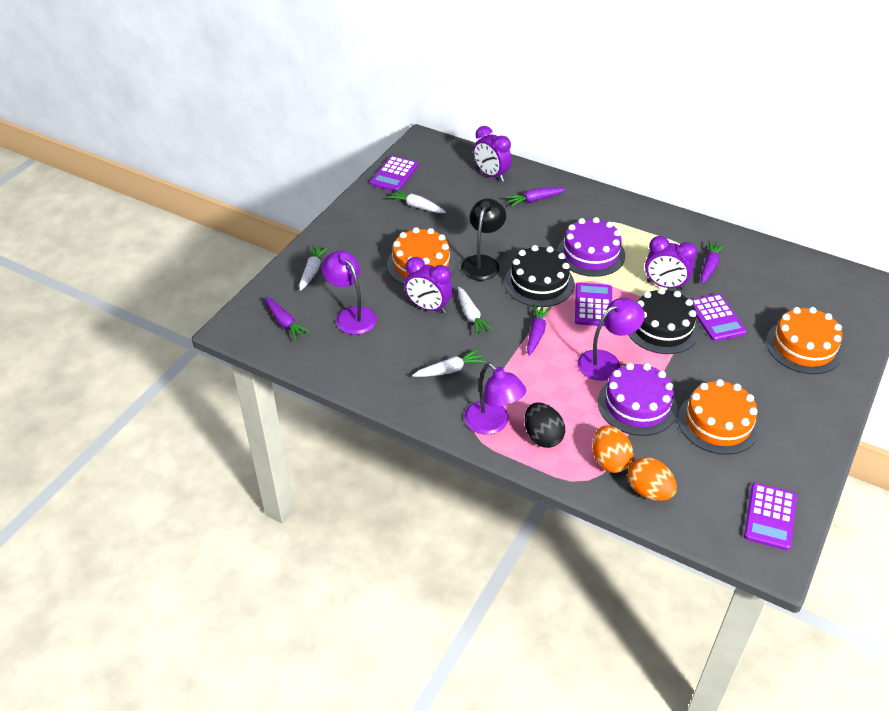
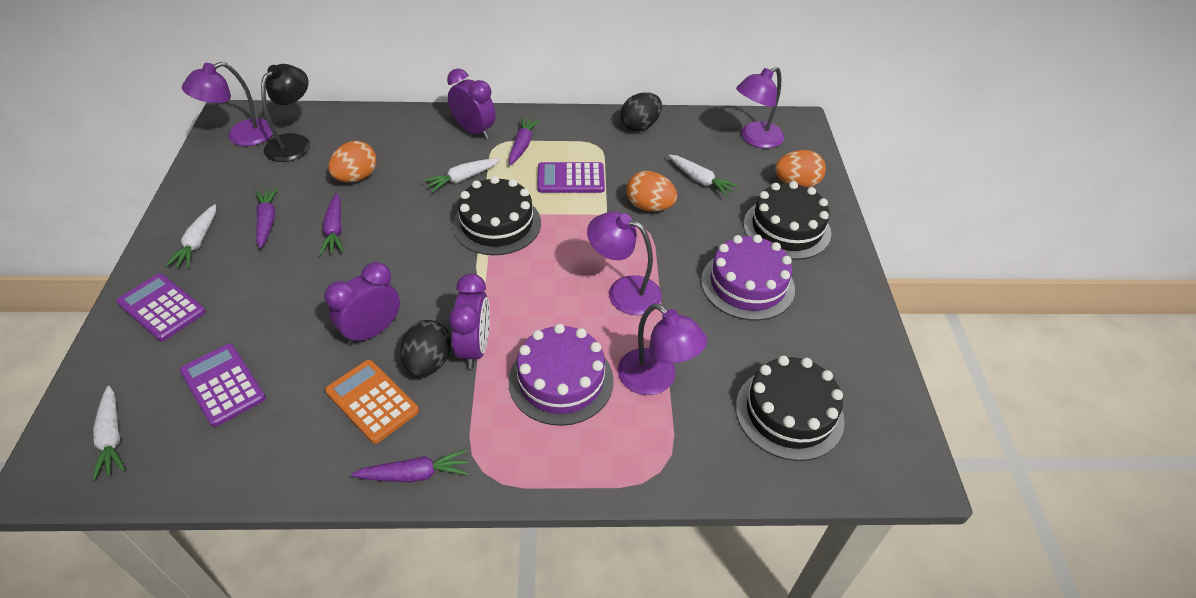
black cake: 2 -> 3
black egg: 1 -> 2
orange cake: 3 -> 0
orange calculator: 0 -> 1
orange egg: 2 -> 3
purple calculator: 4 -> 3
purple lamp: 3 -> 4

